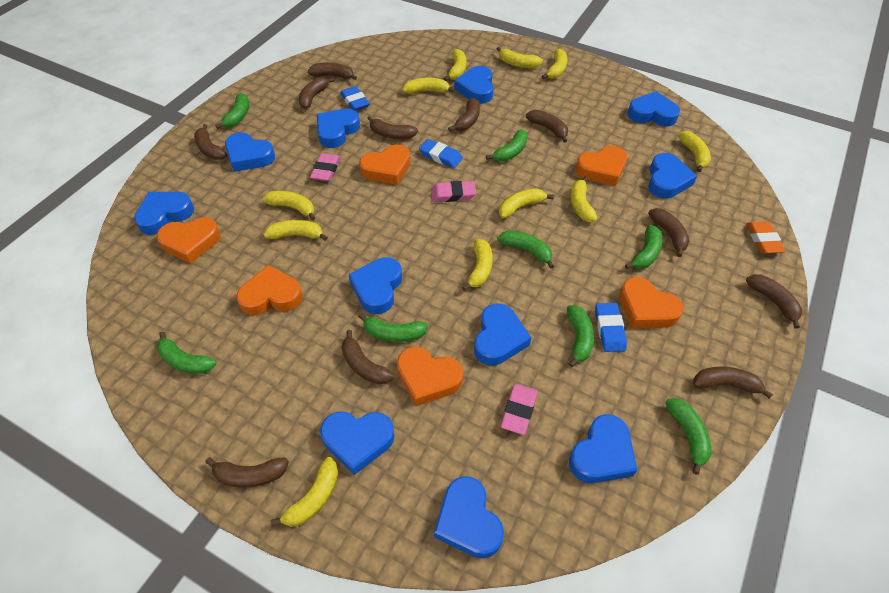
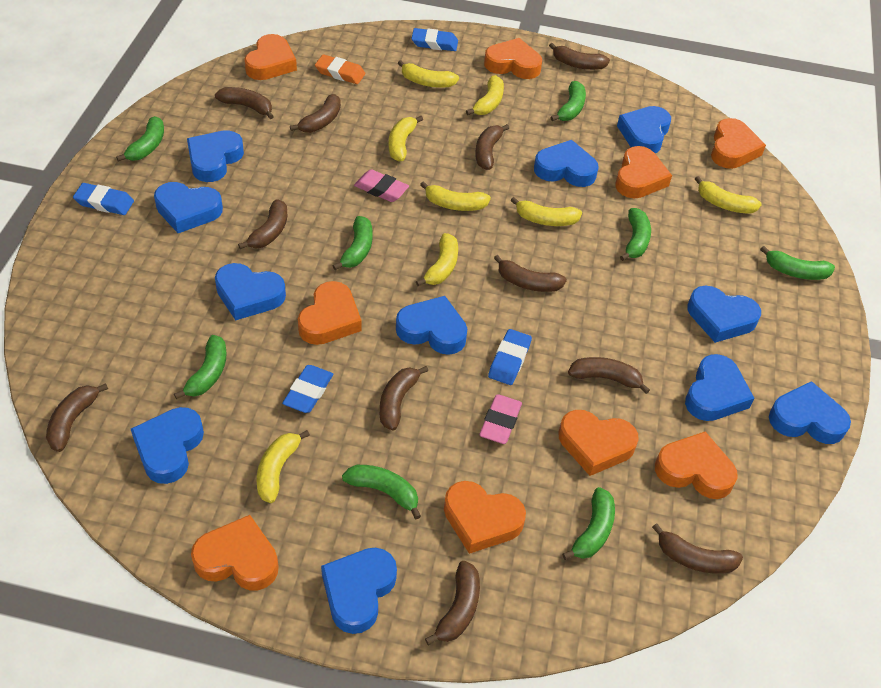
blue eraser: 3 -> 4
orange heart: 6 -> 9
pink eraser: 3 -> 2
yellow banana: 11 -> 8

